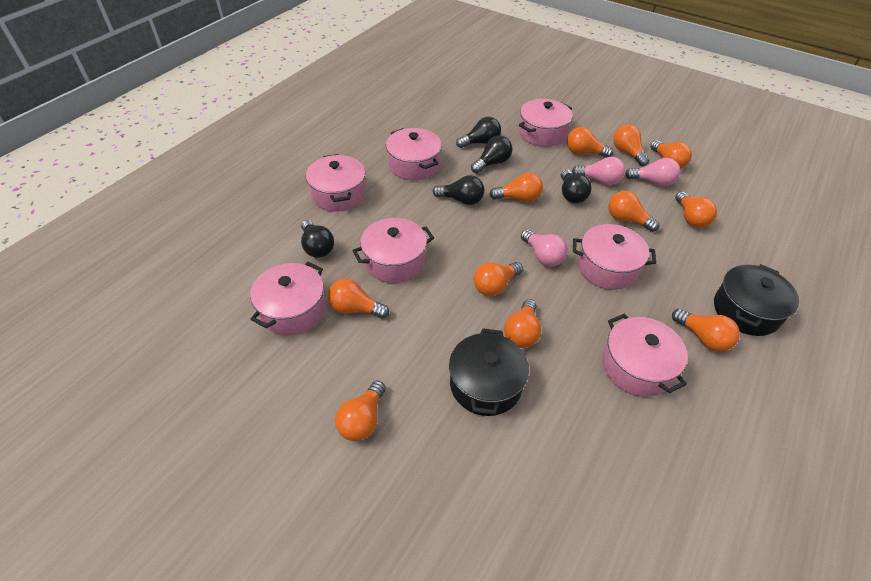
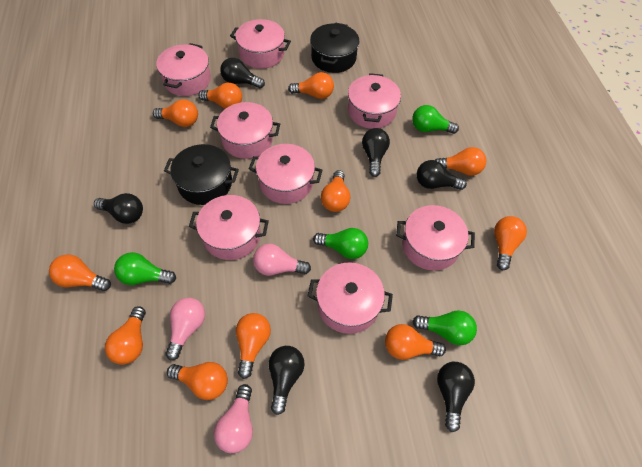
black light bulb: 5 -> 6
green light bulb: 0 -> 4
pink pot: 7 -> 8

